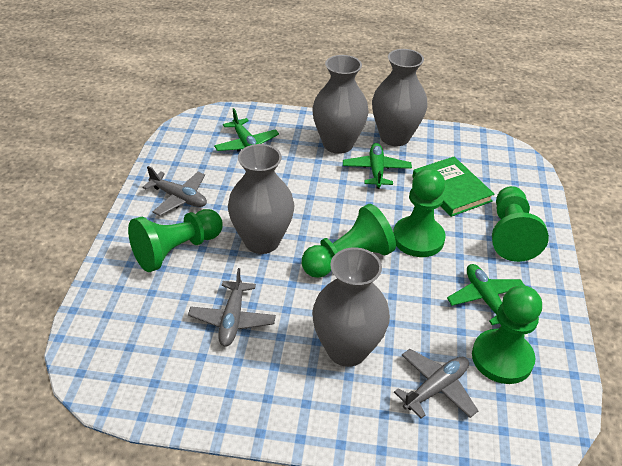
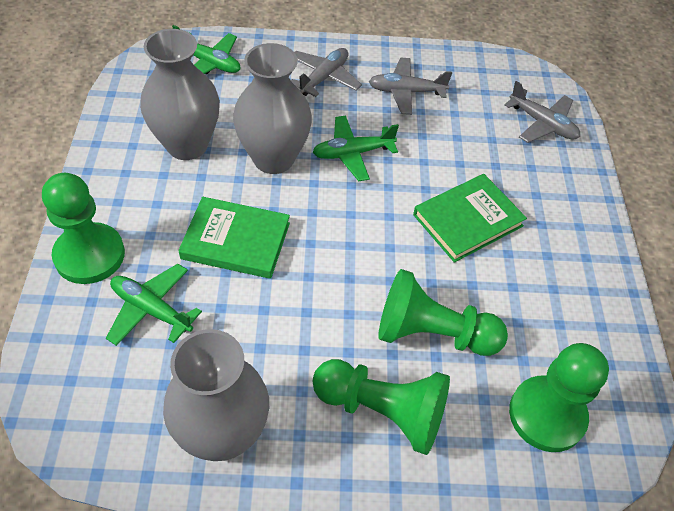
green book: 1 -> 2
green pawn: 5 -> 4
grey vase: 4 -> 3

